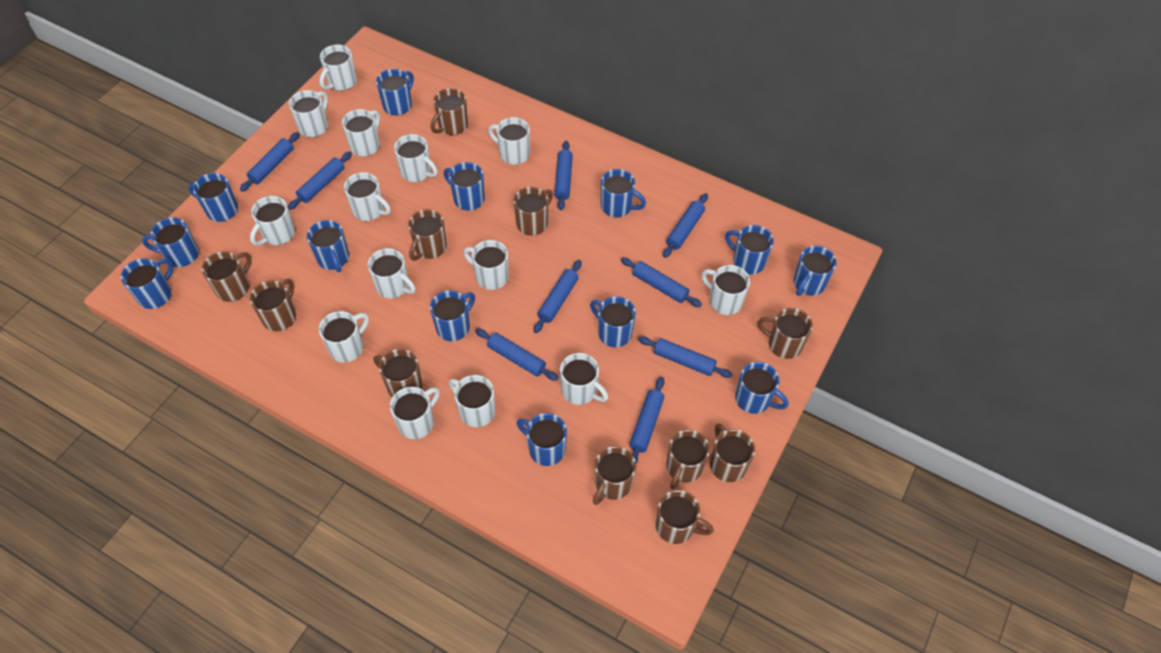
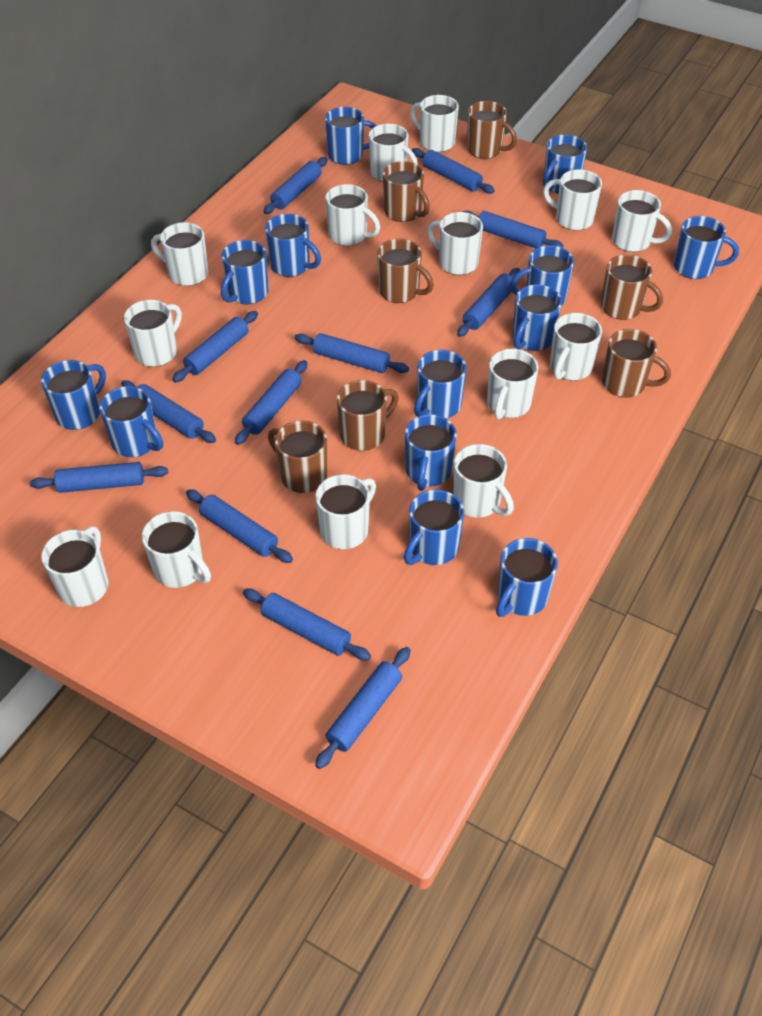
blue rolling pin: 9 -> 12
brown mug: 11 -> 7

